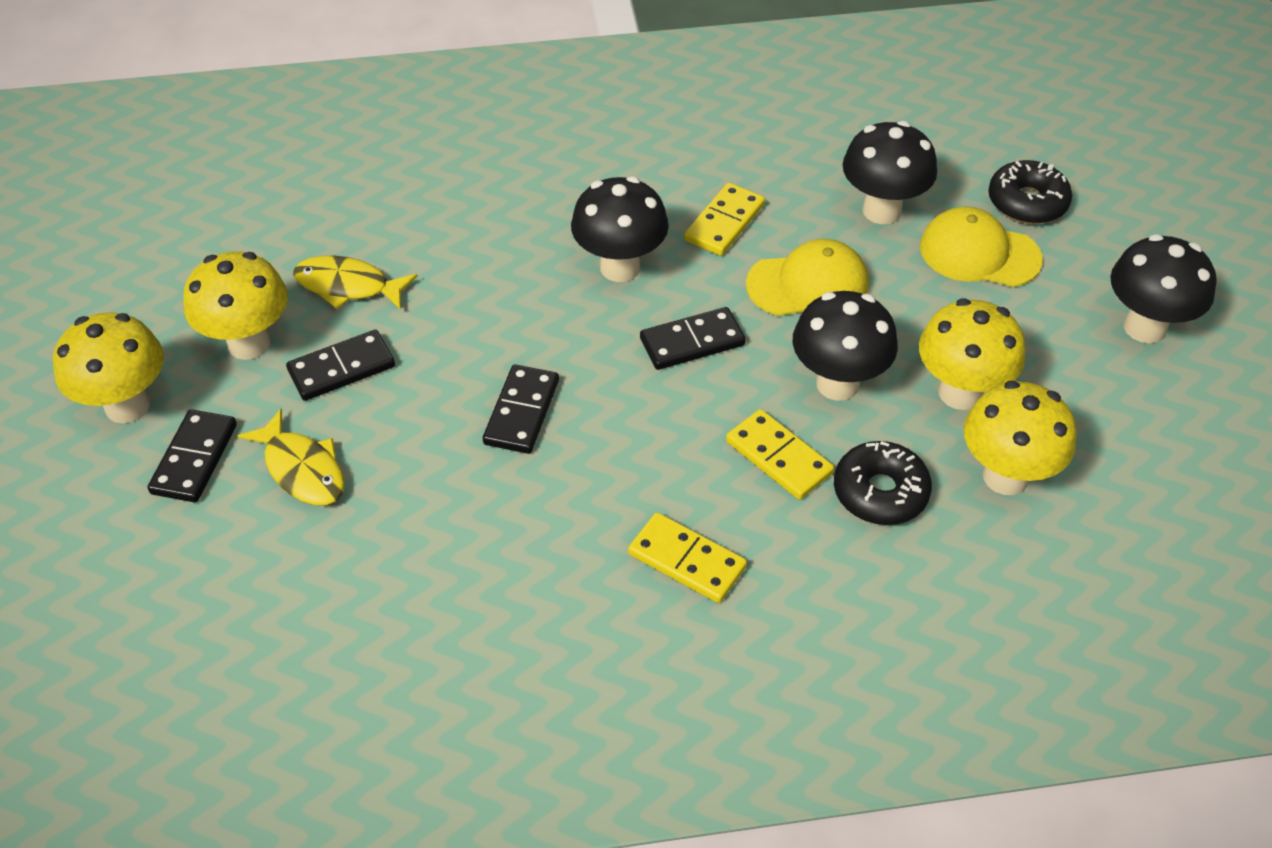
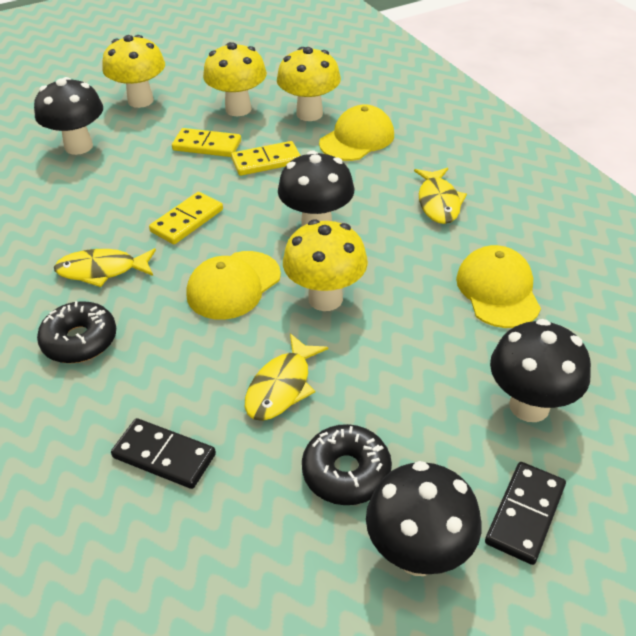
black domino: 4 -> 2
yellow cap: 2 -> 3
yellow fish: 2 -> 3

